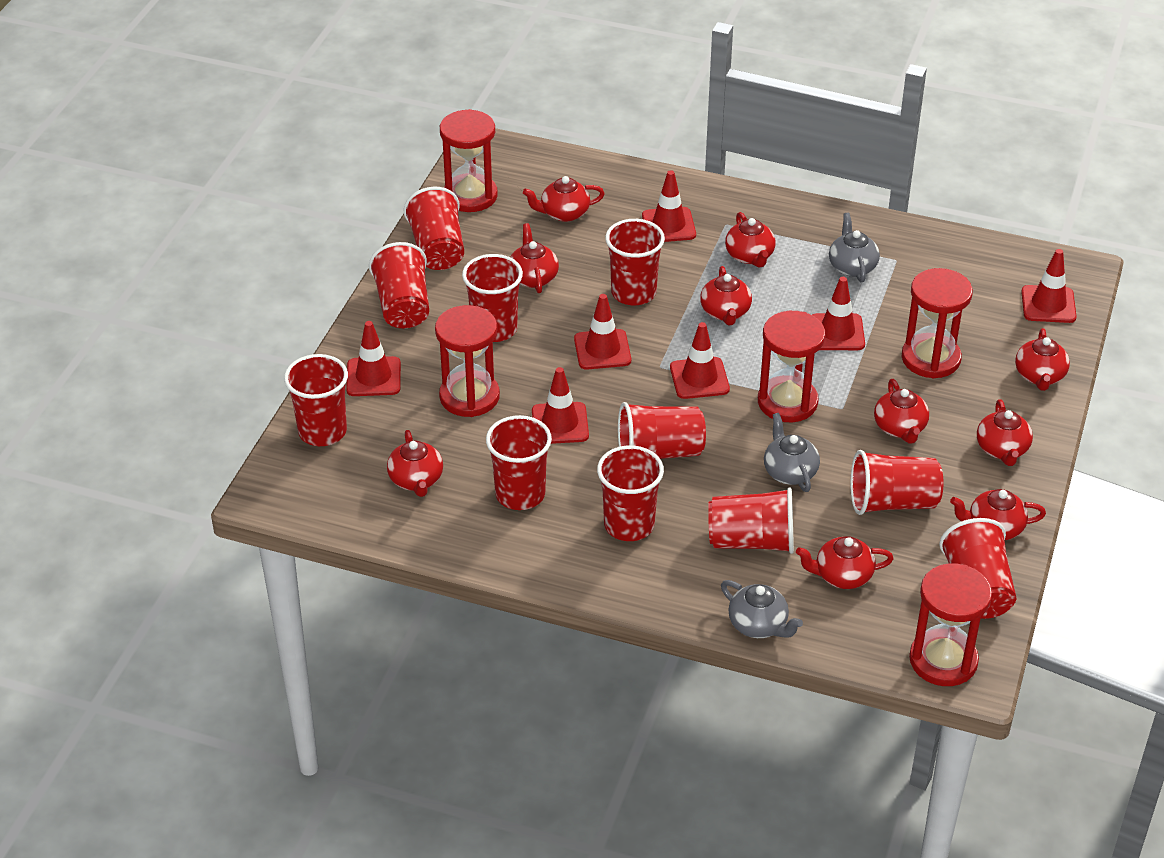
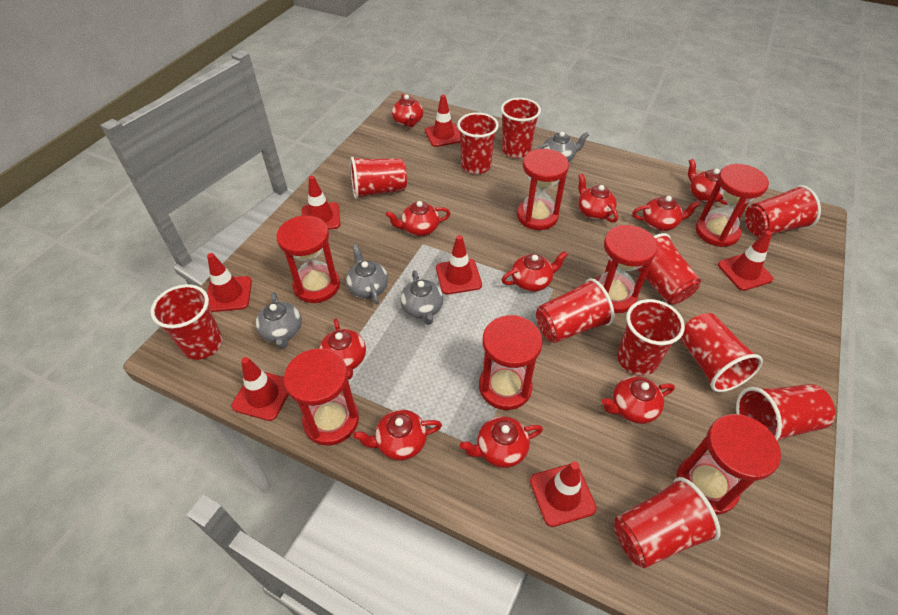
grey teapot: 3 -> 4
red hourglass: 5 -> 7

